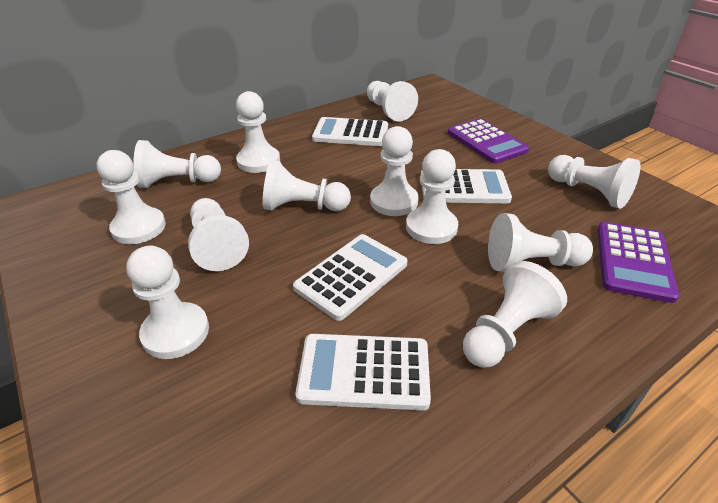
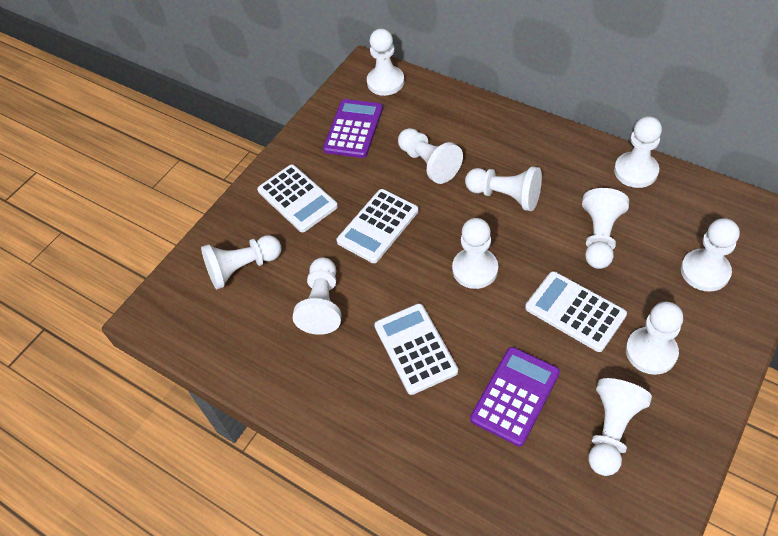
white pawn: 12 -> 11

